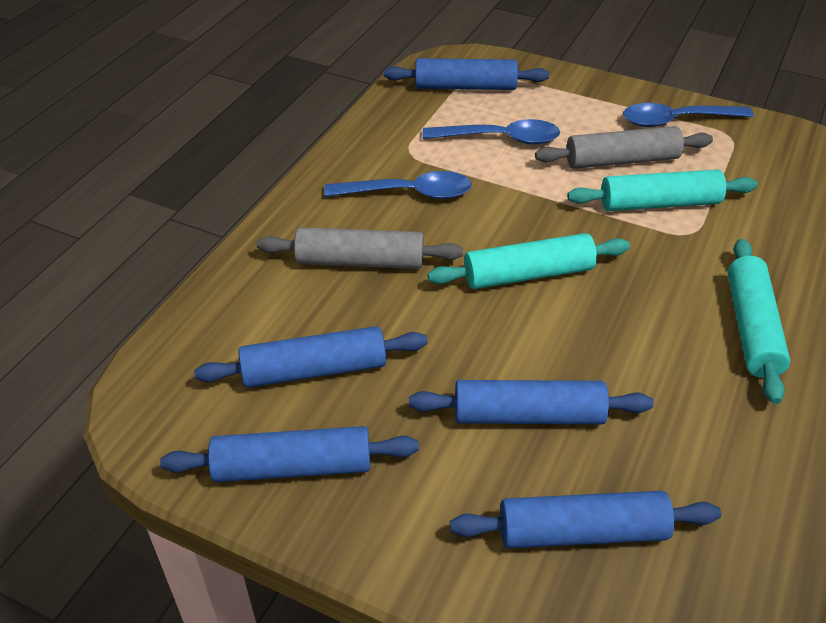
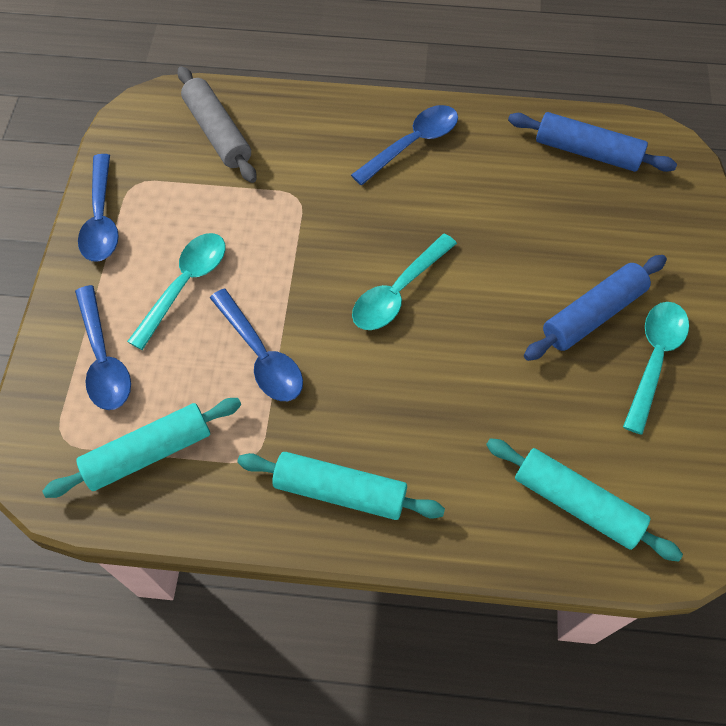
blue rolling pin: 5 -> 2
blue spoon: 3 -> 4
grey rolling pin: 2 -> 1
turquoise spoon: 0 -> 3

